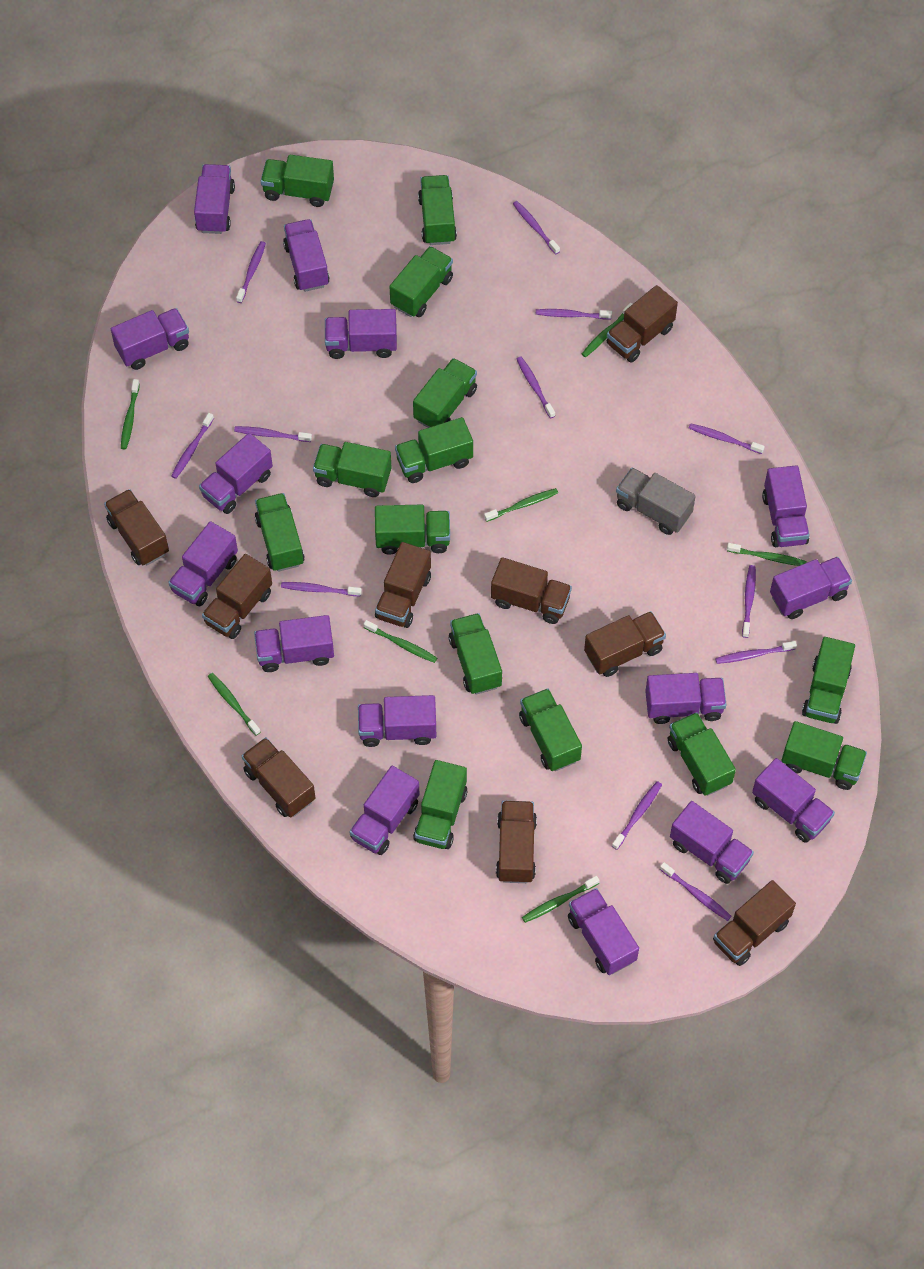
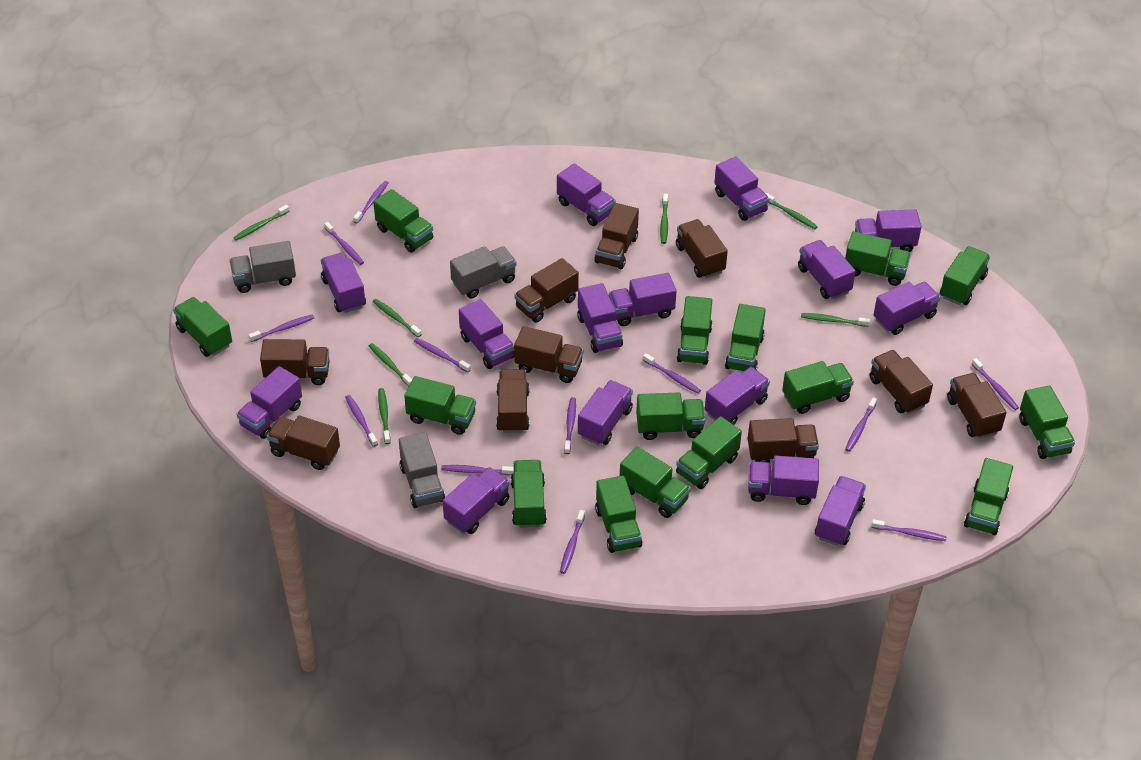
brown truck: 9 -> 10
green truck: 14 -> 15
grey truck: 1 -> 3

